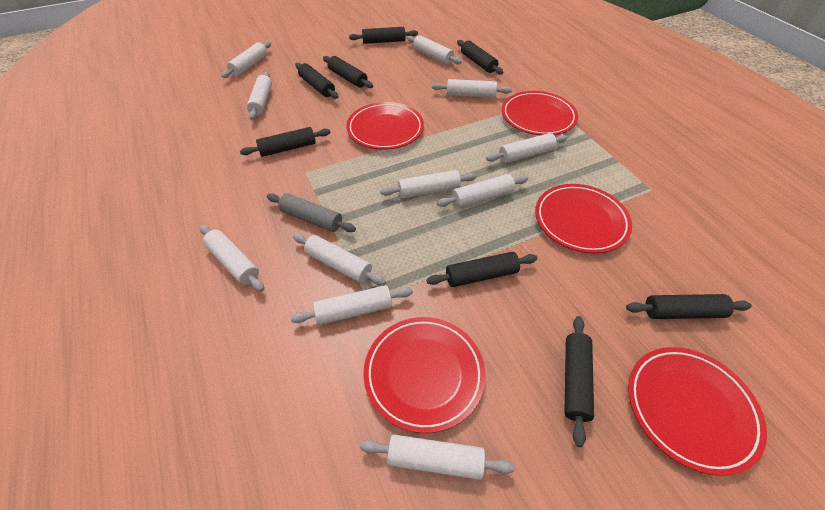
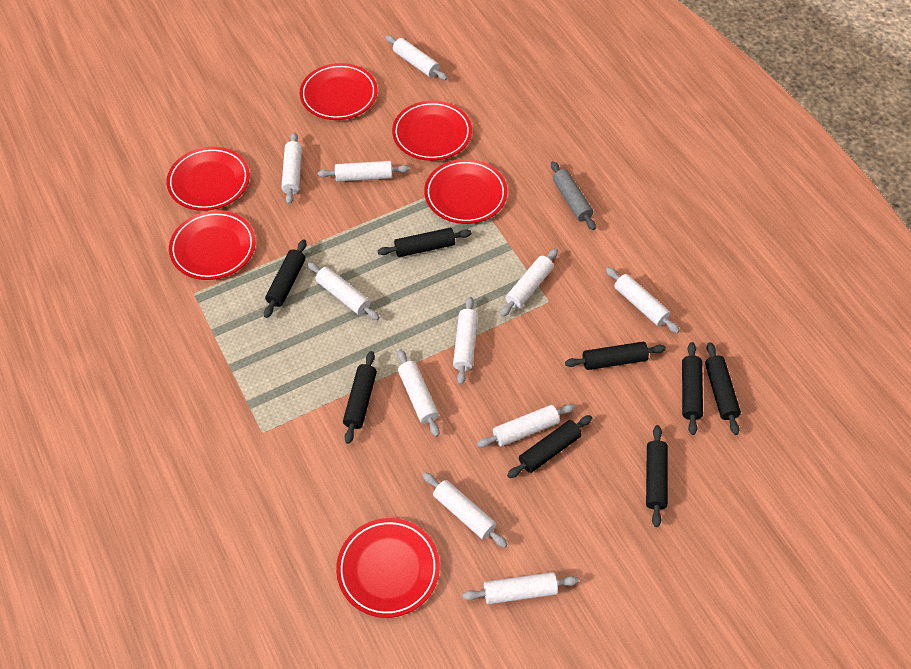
red plate: 5 -> 6

